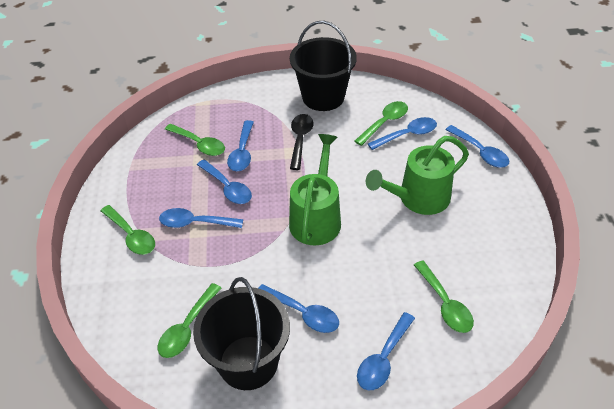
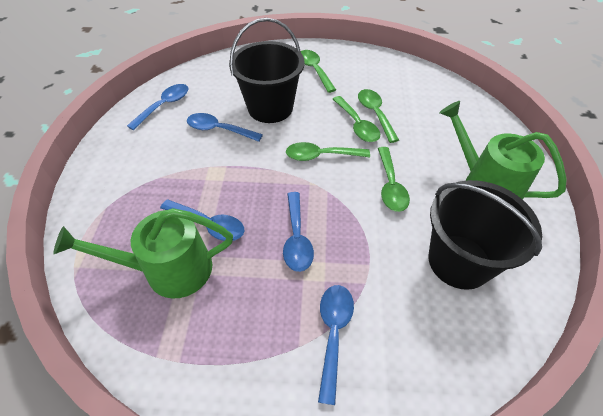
black spoon: 1 -> 0
blue spoon: 7 -> 5

